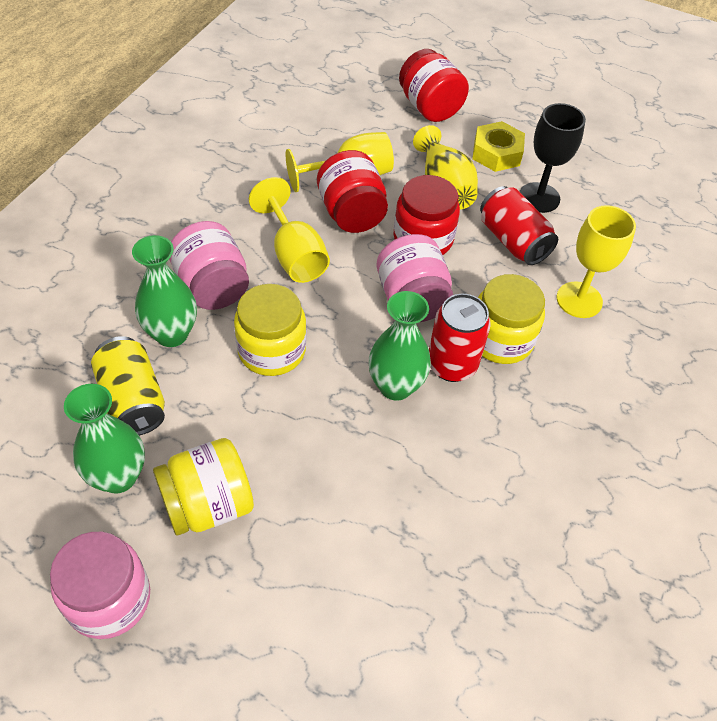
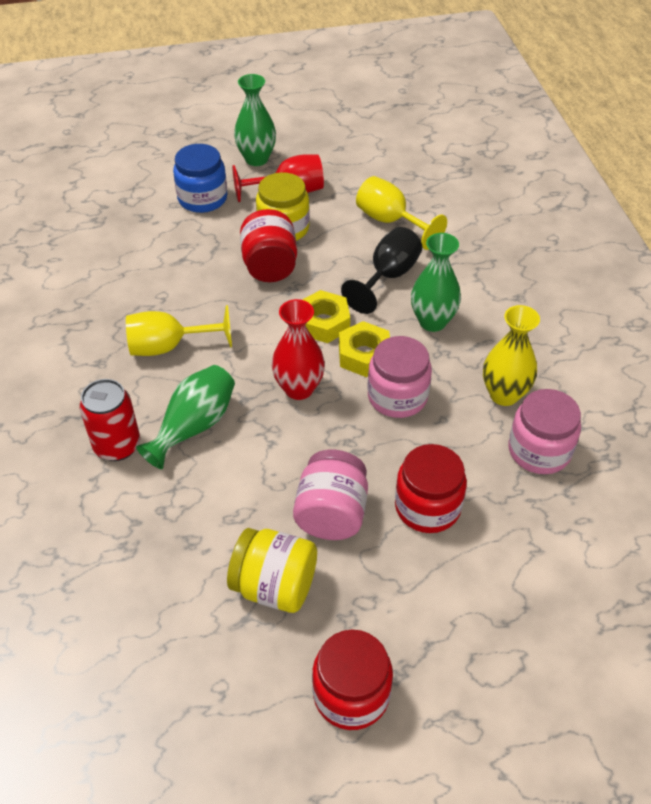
blue jar: 0 -> 1
red can: 2 -> 1
red goblet: 0 -> 1
red vase: 0 -> 1
yellow can: 1 -> 0
yellow goblet: 3 -> 2
yellow jar: 3 -> 2
yellow nut: 1 -> 2

